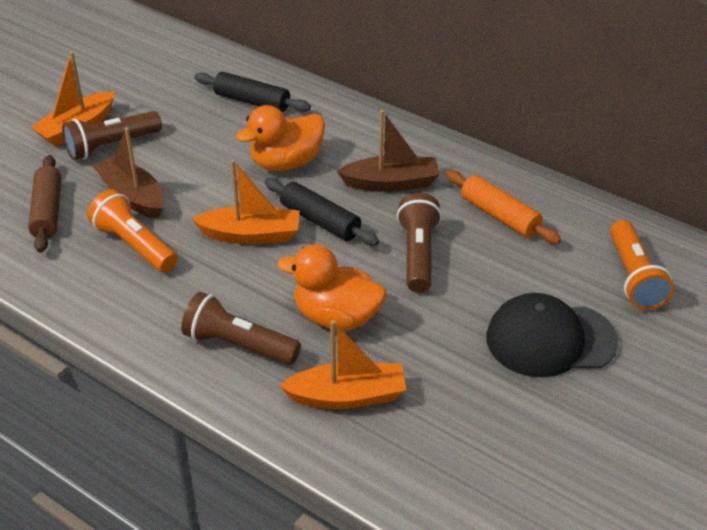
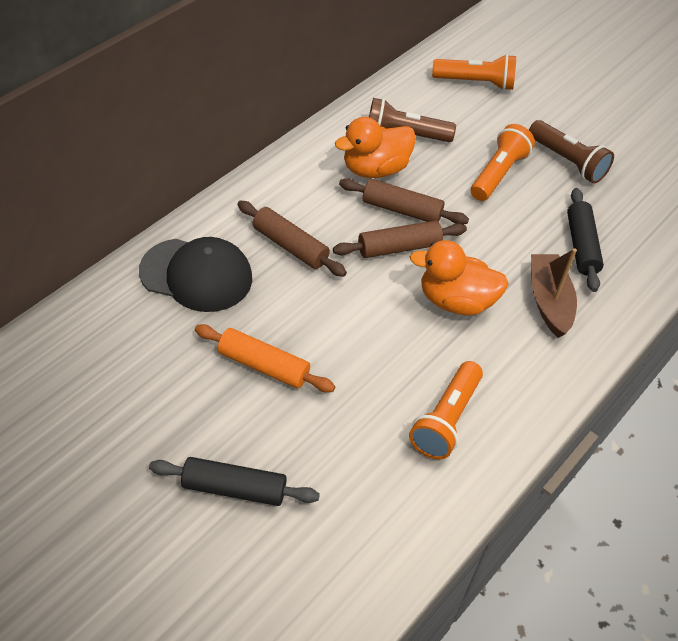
brown boat: 2 -> 1
brown flashlight: 3 -> 2
brown rolling pin: 1 -> 3
orange boat: 3 -> 0
orange flashlight: 2 -> 3

